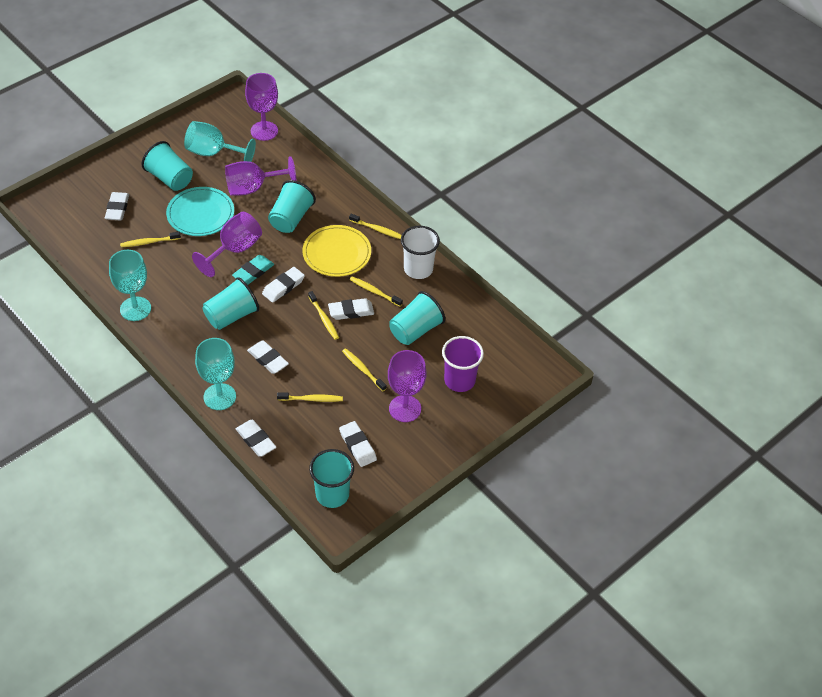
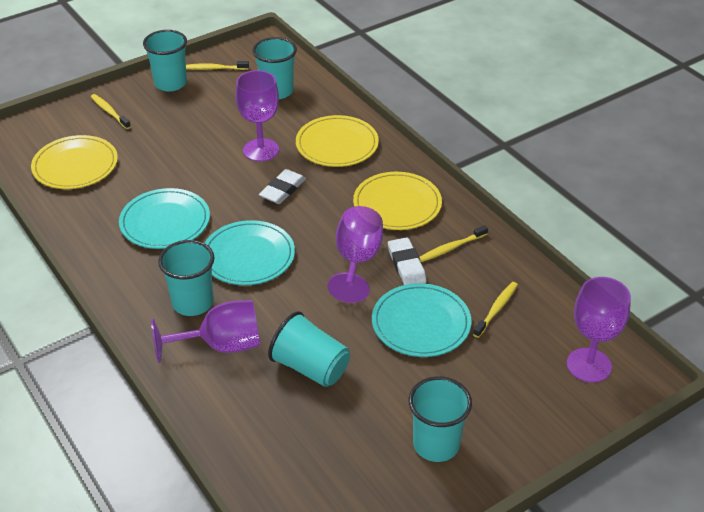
purple cup: 1 -> 0
turquoise eraser: 1 -> 0
turquoise goblet: 3 -> 0
turquoise plate: 1 -> 3
white cup: 1 -> 0
white eraser: 6 -> 2
yellow plate: 1 -> 3
yellow toothbrush: 6 -> 4

